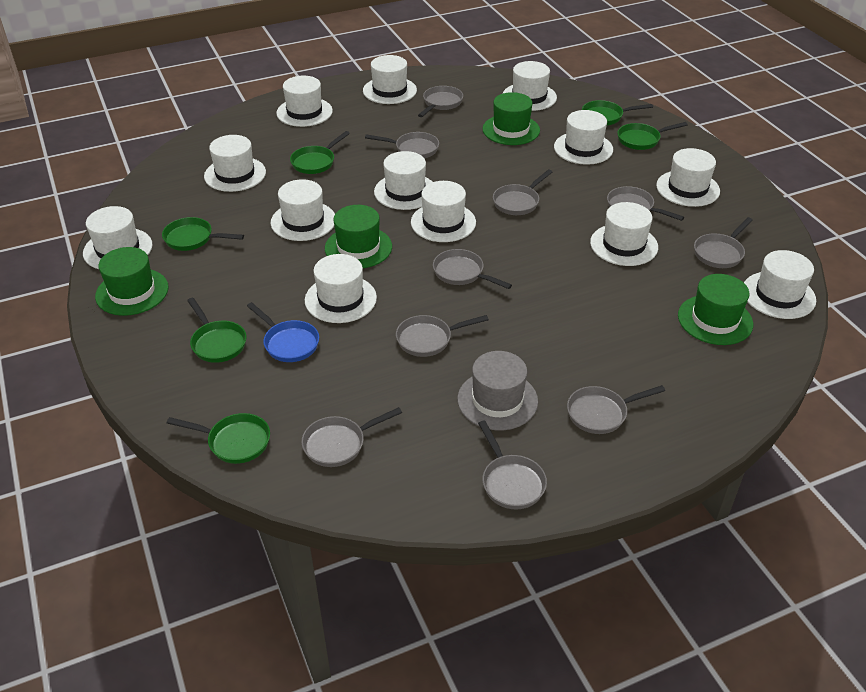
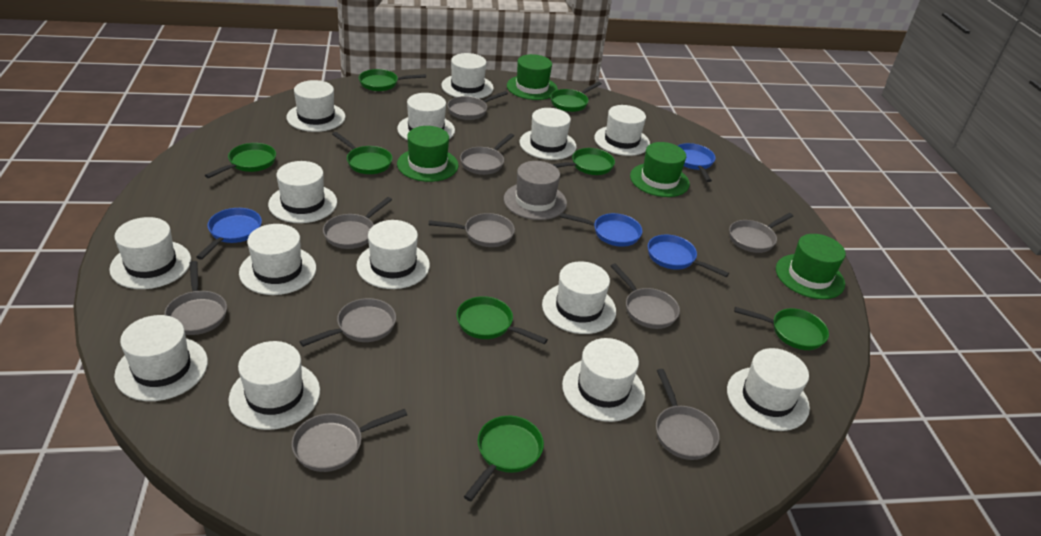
blue pan: 1 -> 4
green pan: 6 -> 8
white hat: 13 -> 14

